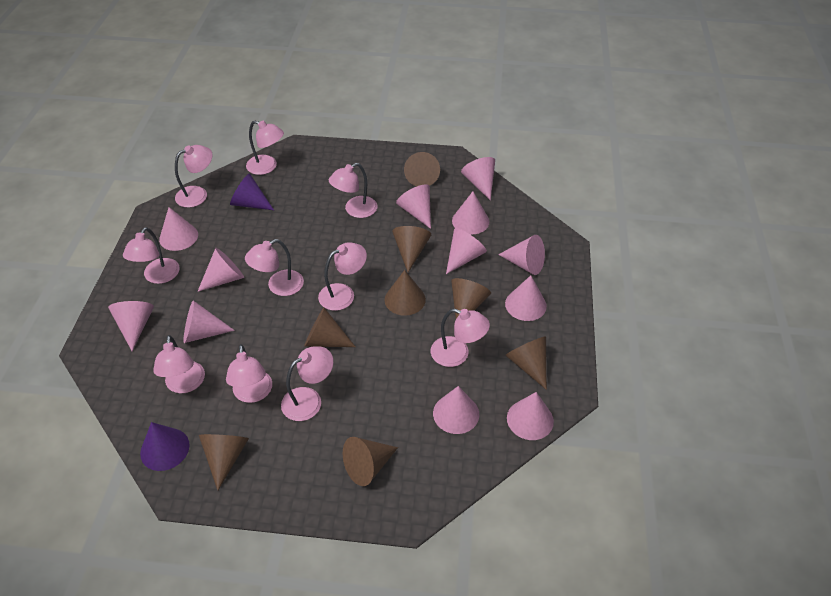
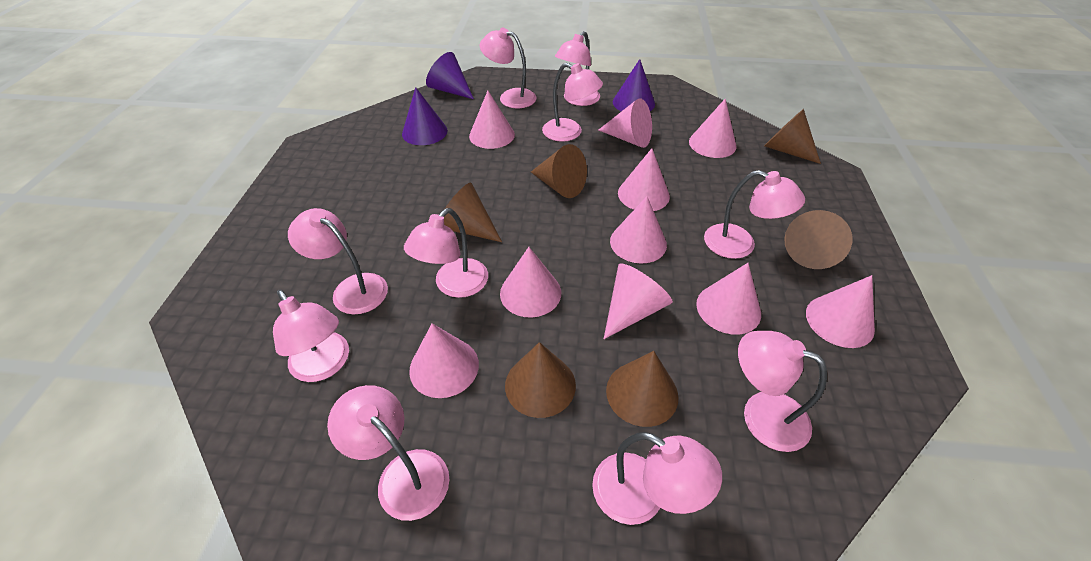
brown cone: 8 -> 6
pink cone: 12 -> 10
purple cone: 2 -> 3

